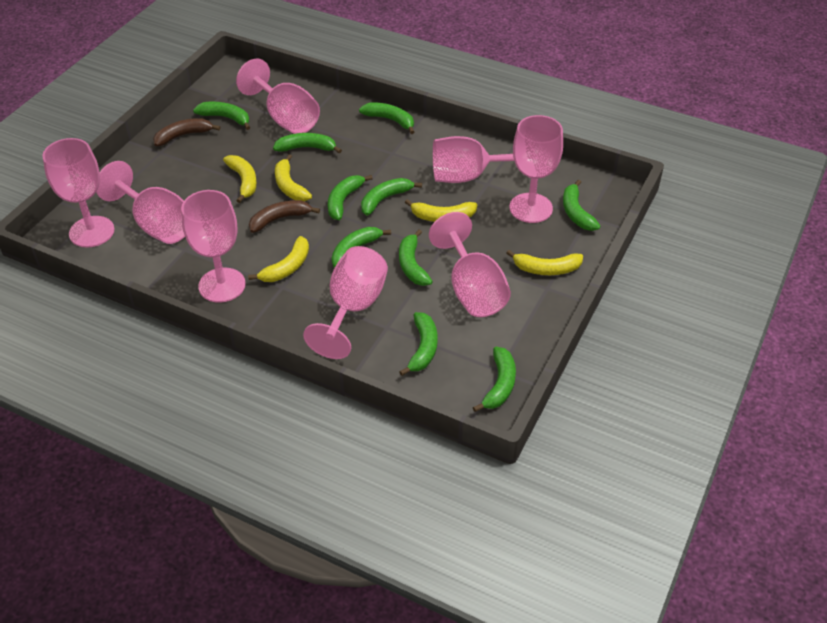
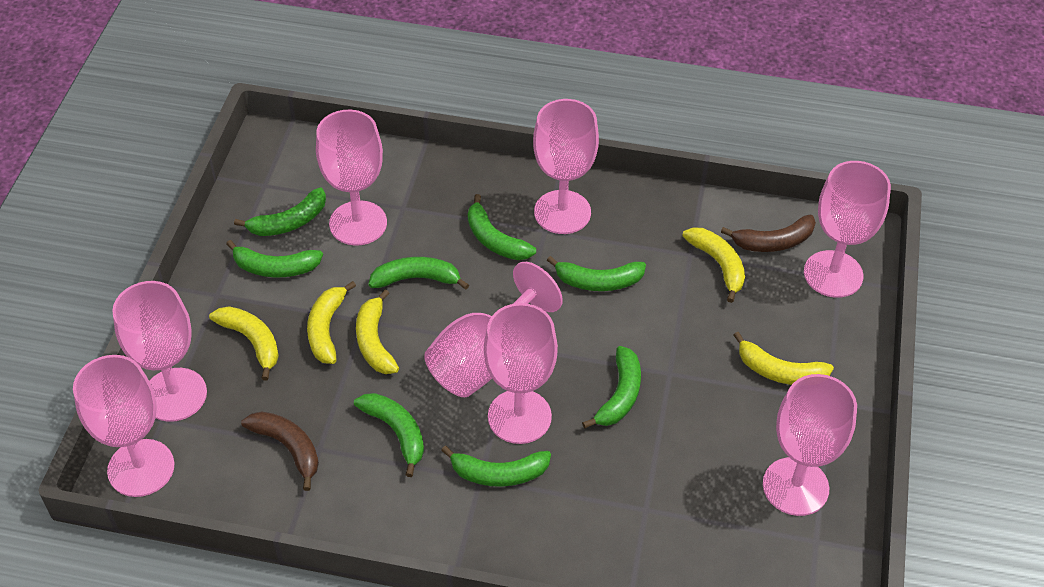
green banana: 10 -> 8

